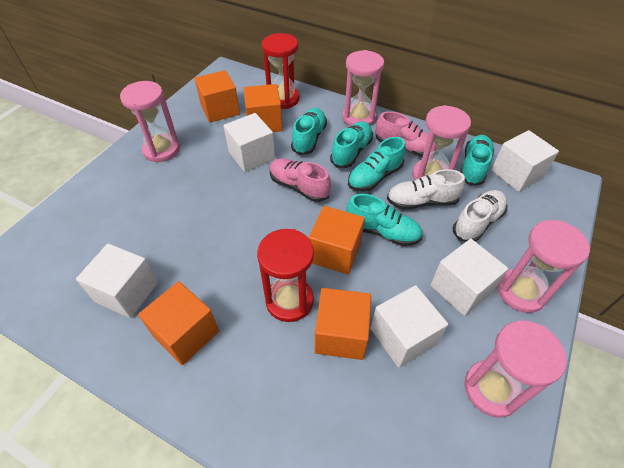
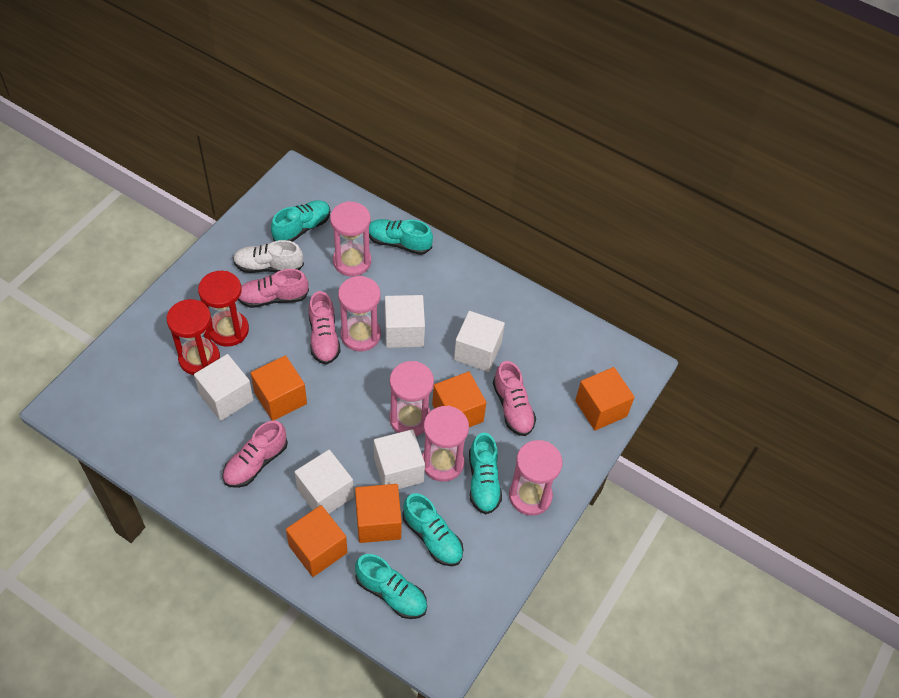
pink shoe: 2 -> 4
white shoe: 2 -> 1

